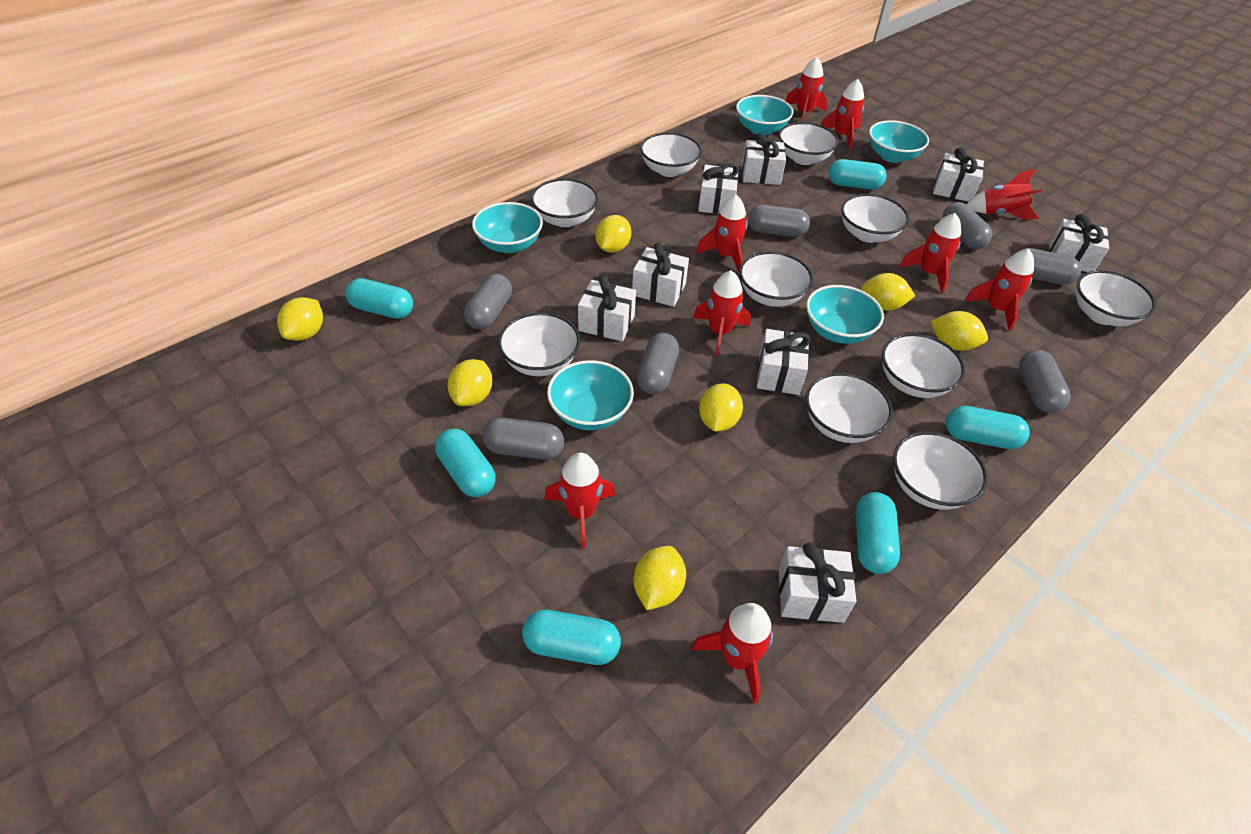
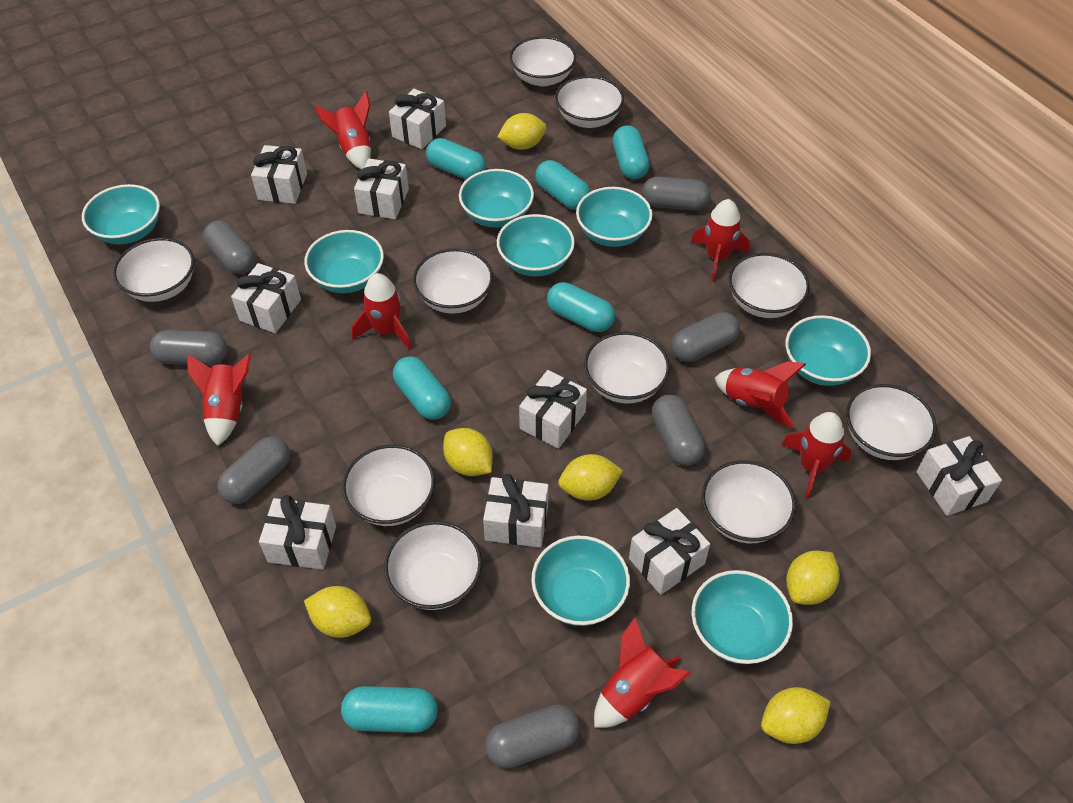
red rocket: 9 -> 7
turquoise bowl: 5 -> 8
white gift: 8 -> 9
yellow lemon: 7 -> 6

